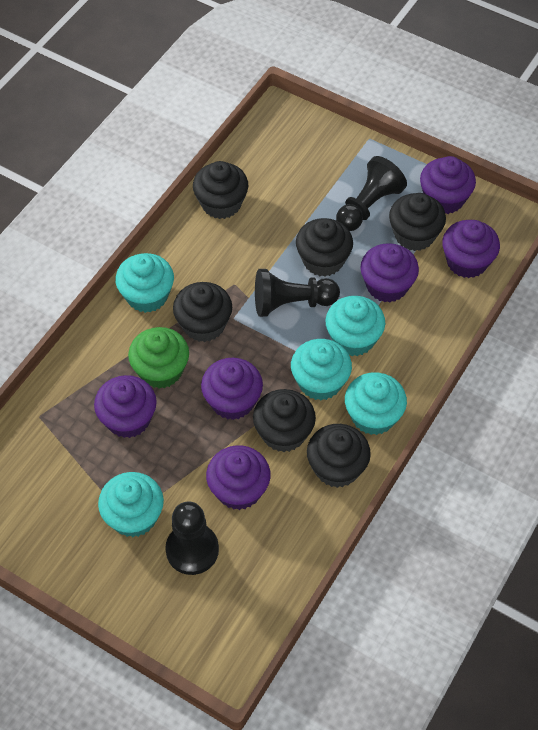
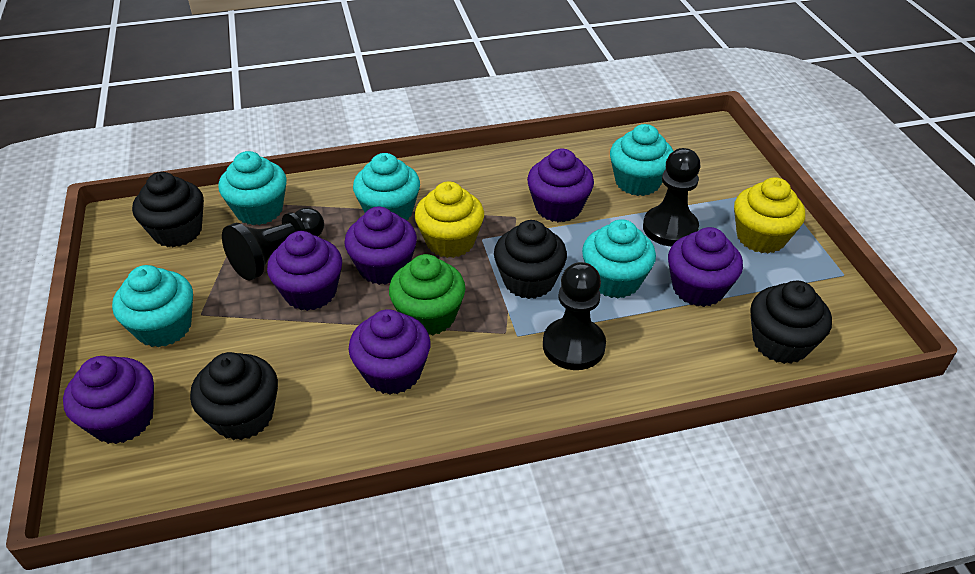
black cupcake: 6 -> 4
yellow cupcake: 0 -> 2

